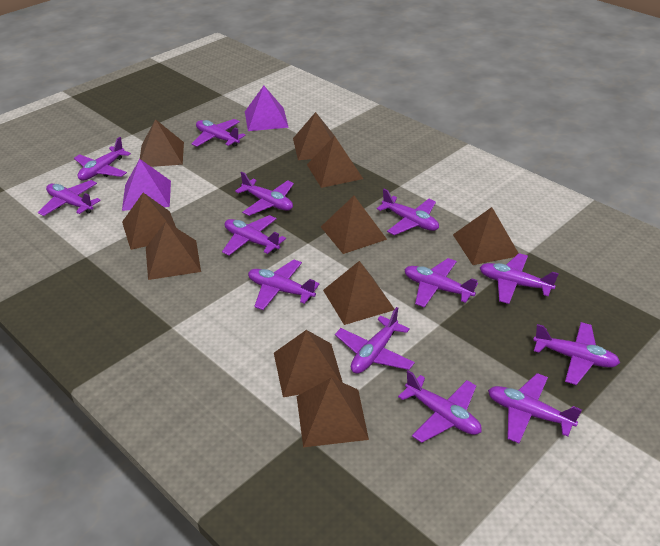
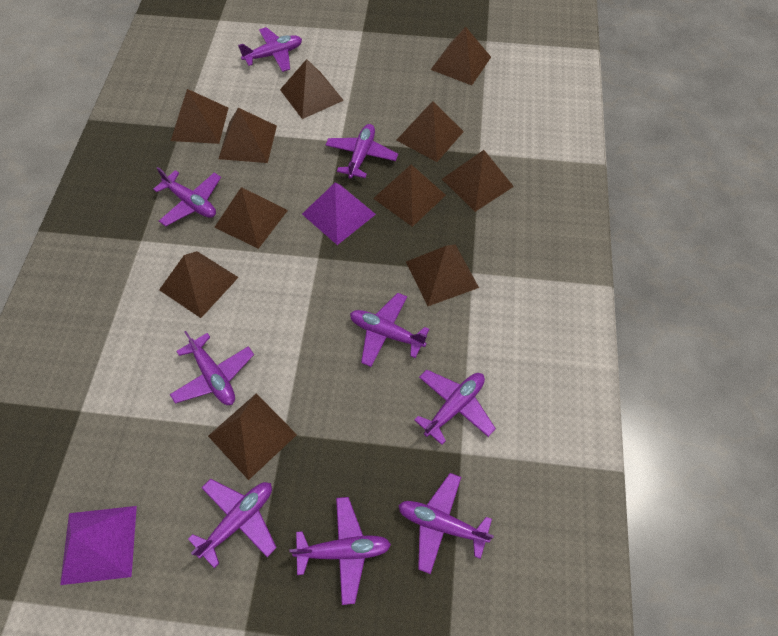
brown pyramid: 10 -> 11
purple plane: 13 -> 9

